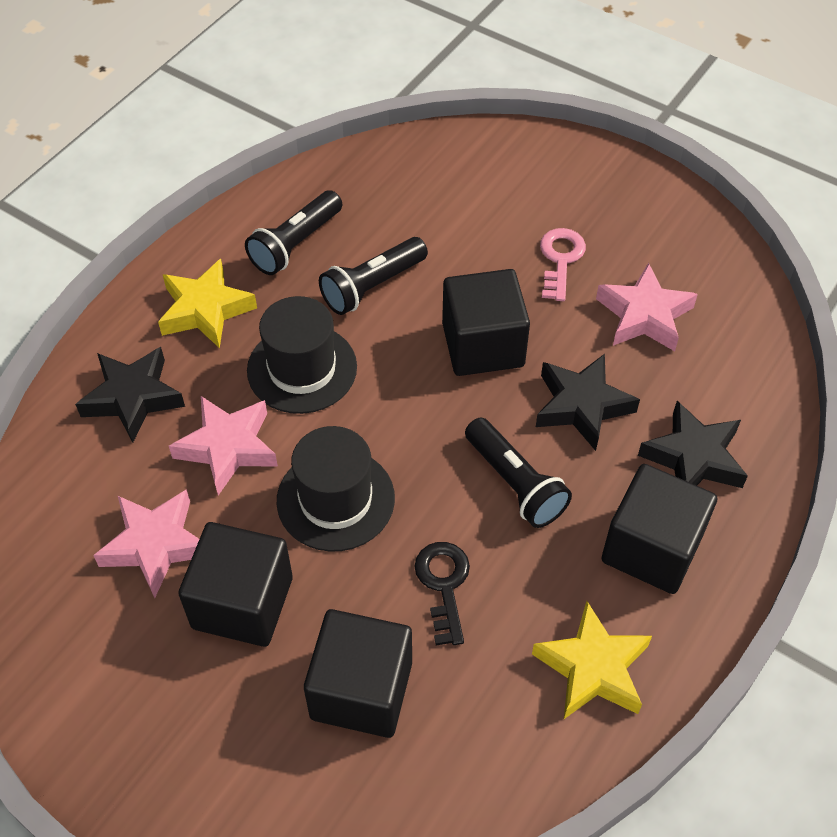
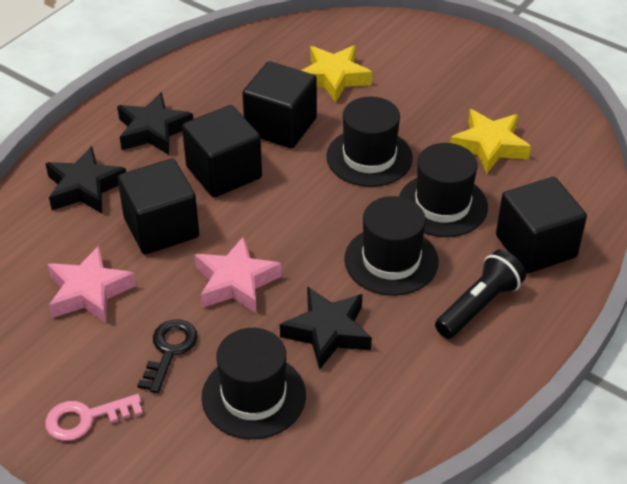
black flashlight: 3 -> 1
black hat: 2 -> 4
pink star: 3 -> 2

